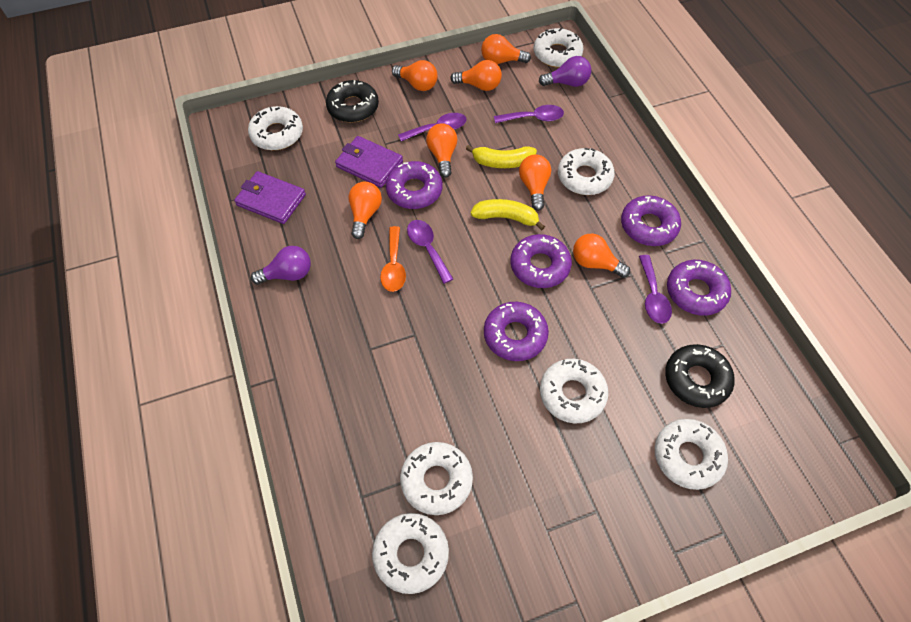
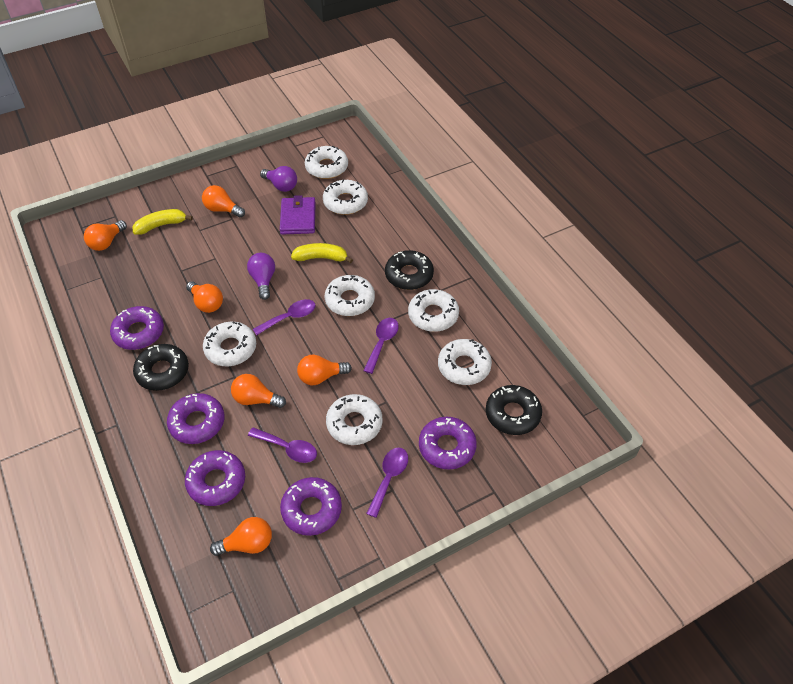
black donut: 2 -> 3
orange light bulb: 7 -> 6
orange spoon: 1 -> 0
purple wallet: 2 -> 1

